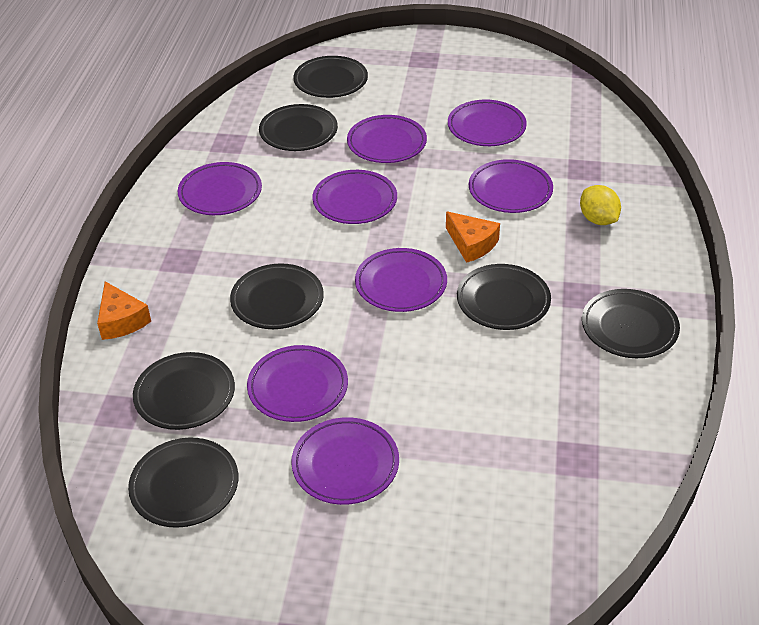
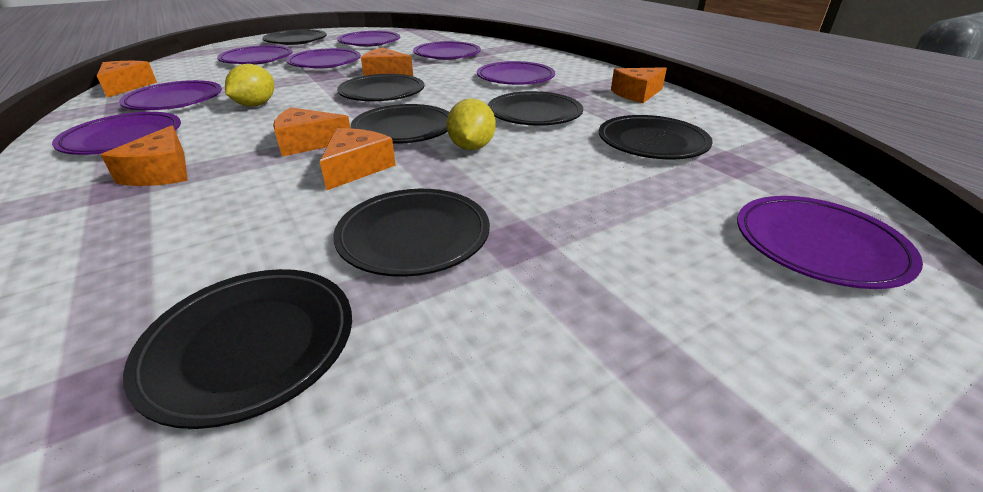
orange cheese: 2 -> 6
yellow lemon: 1 -> 2

